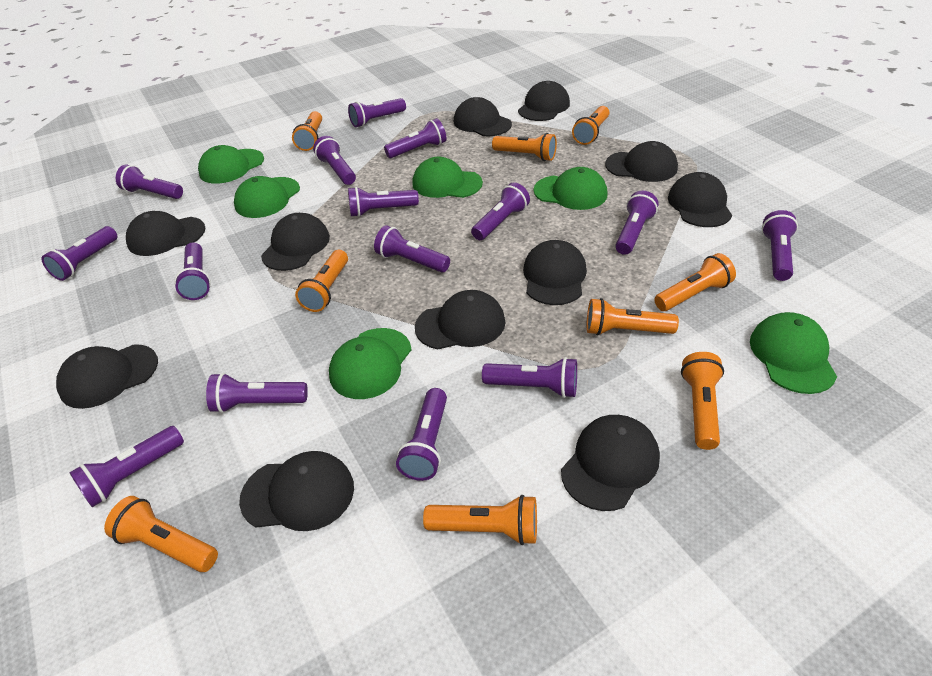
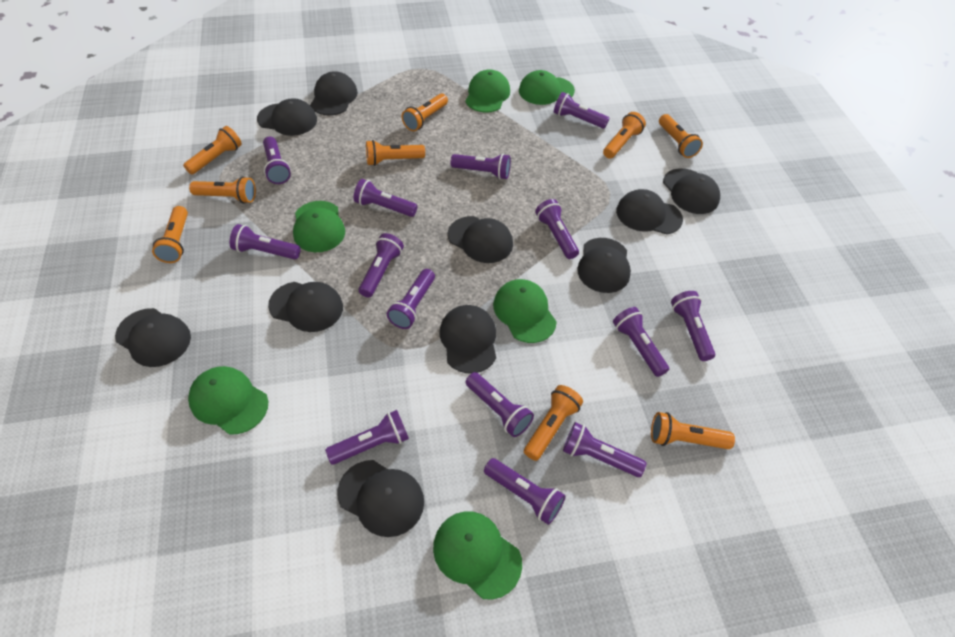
black cap: 11 -> 10
purple flashlight: 15 -> 14

